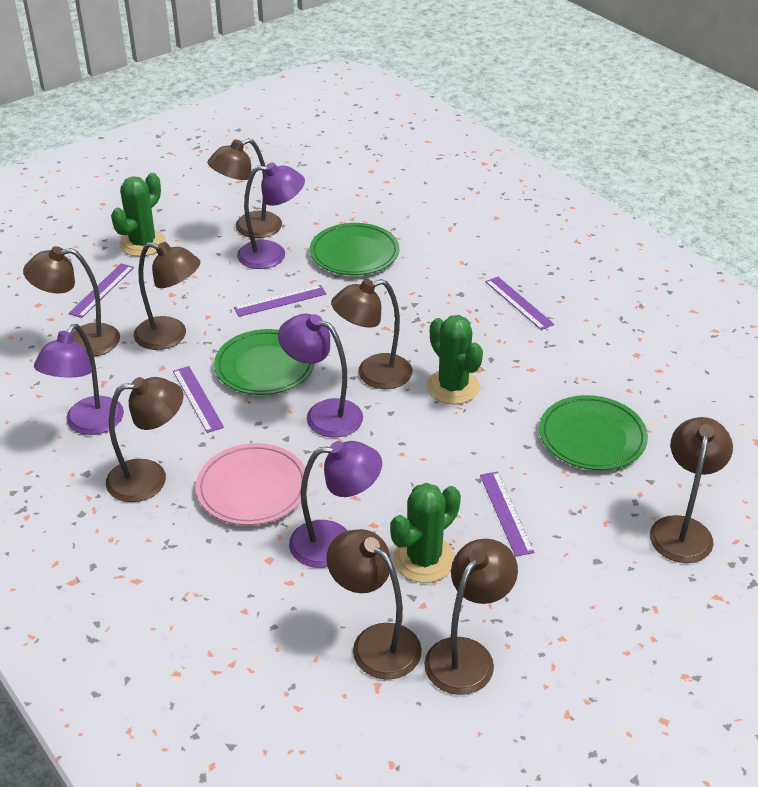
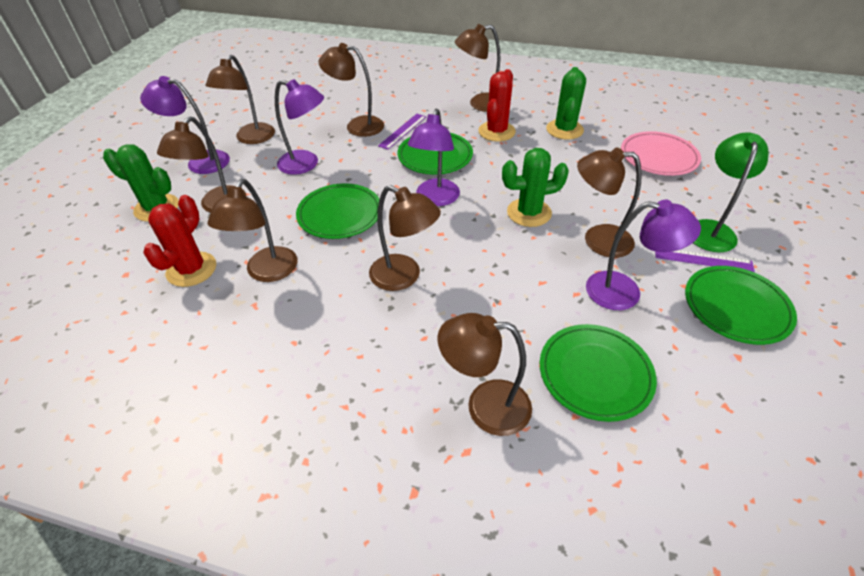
green lamp: 0 -> 1
green plate: 3 -> 4
purple ruler: 5 -> 2
red cactus: 0 -> 2

